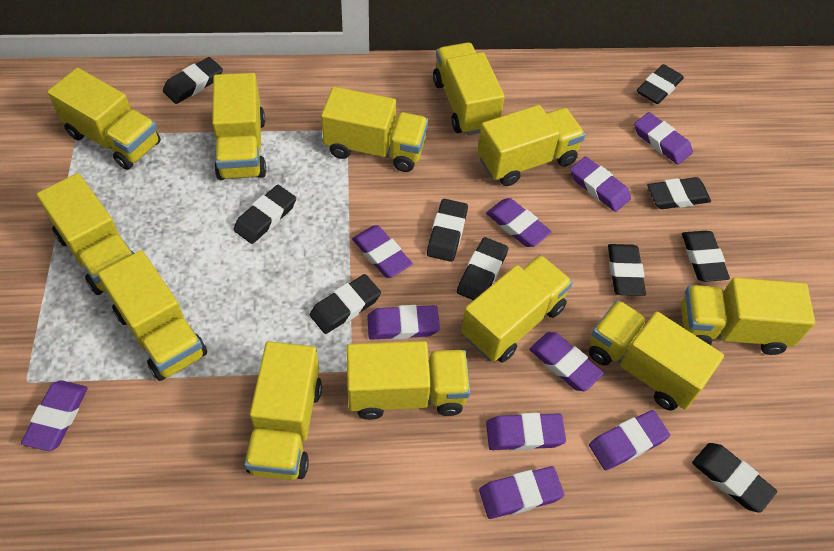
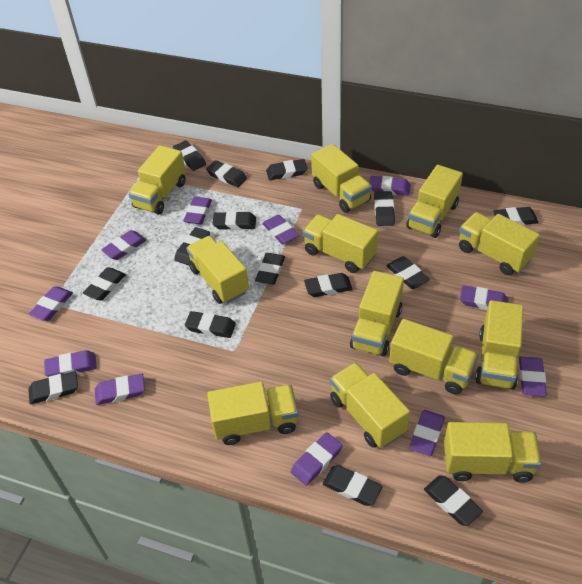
black eraser: 10 -> 15
purple eraser: 10 -> 11

